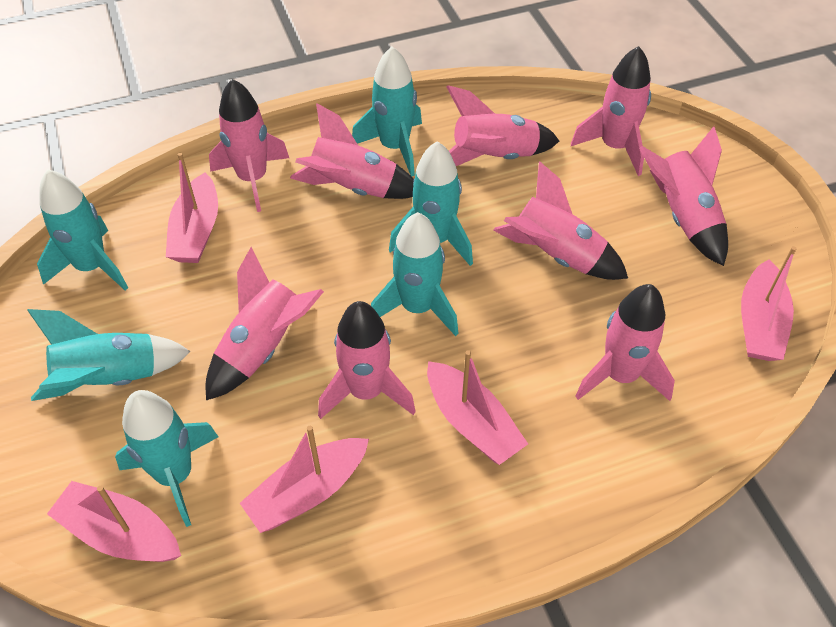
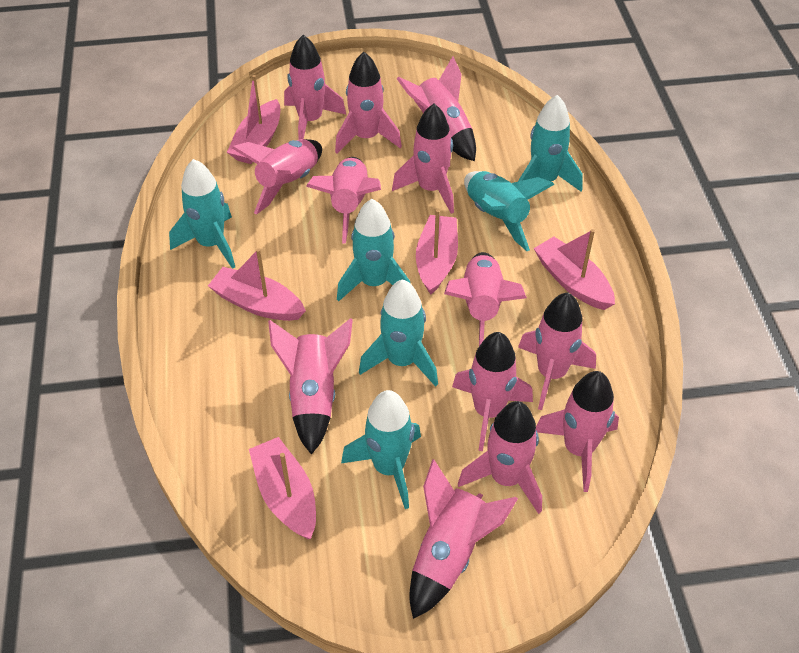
pink rocket: 9 -> 13

